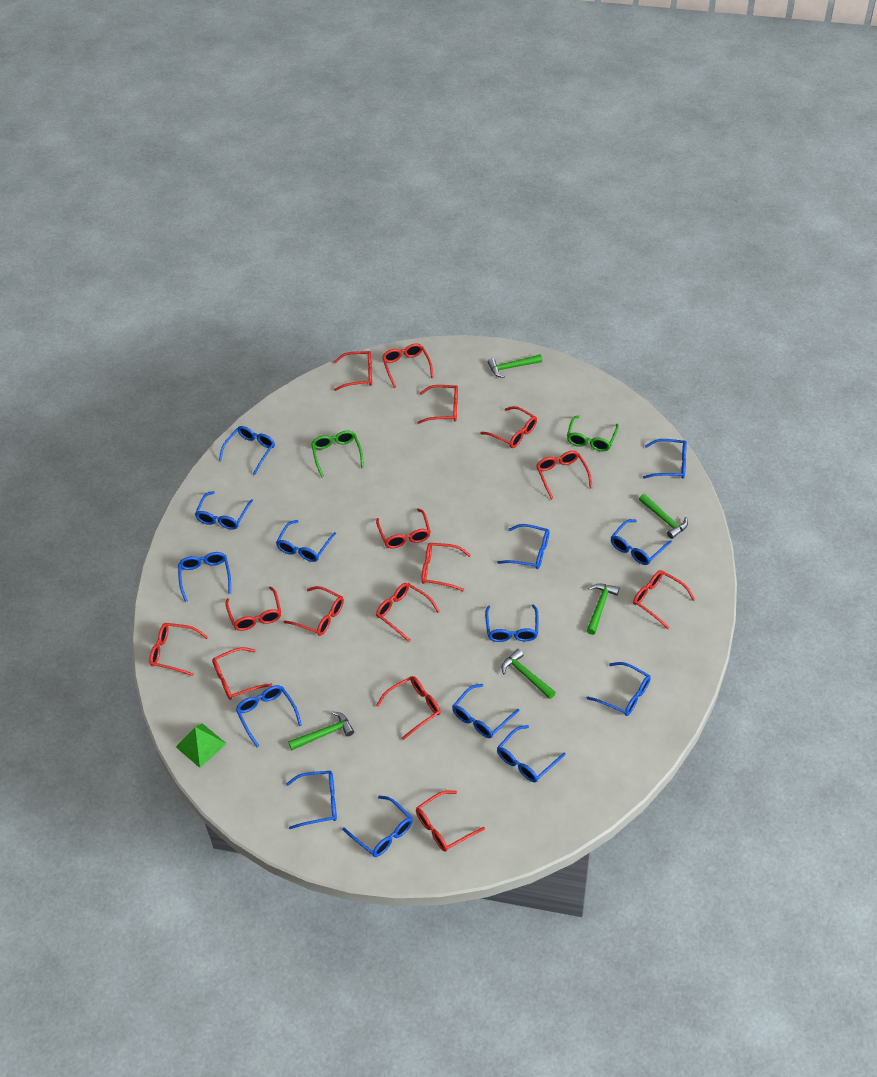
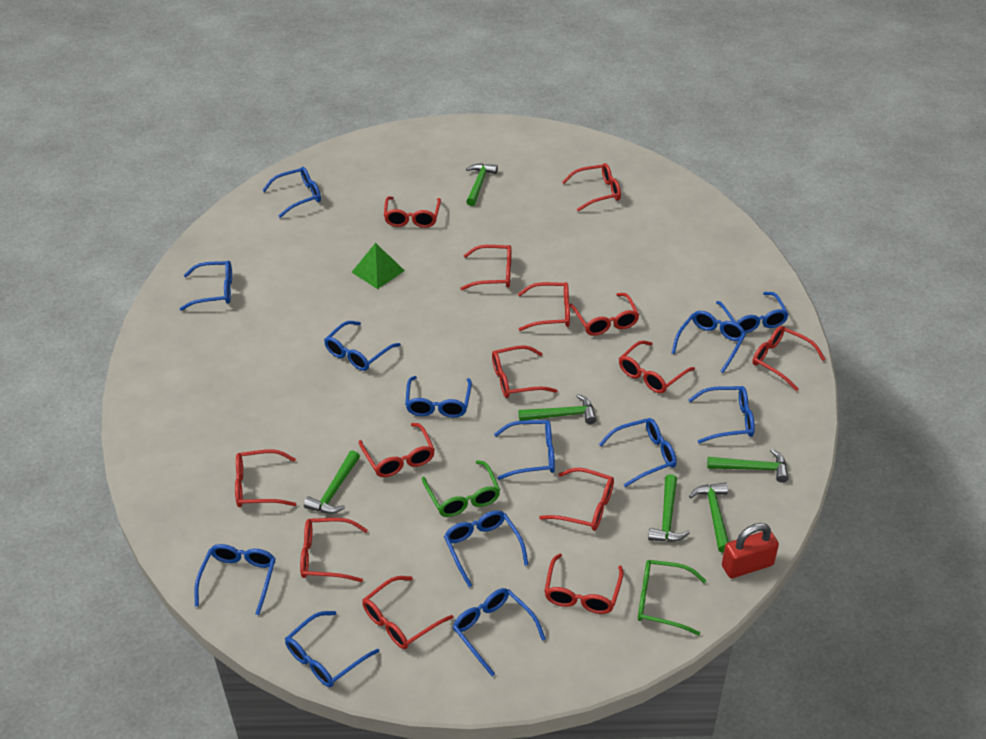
blue glasses: 14 -> 13
green hammer: 5 -> 6
red glasses: 15 -> 14
red padlock: 0 -> 1

